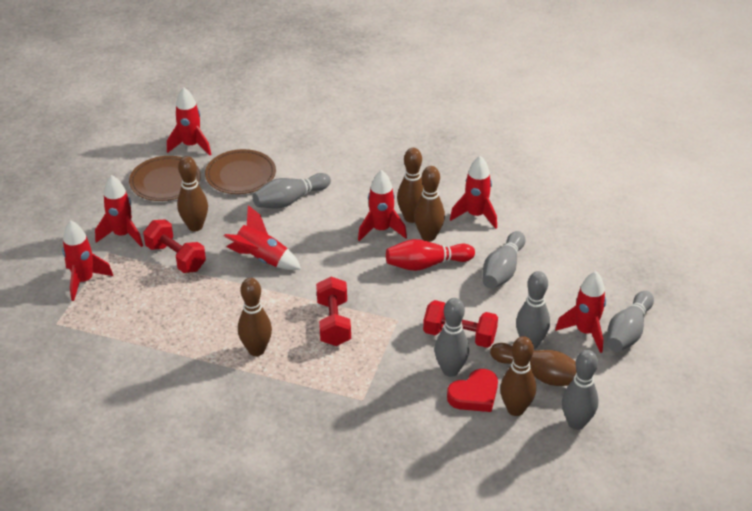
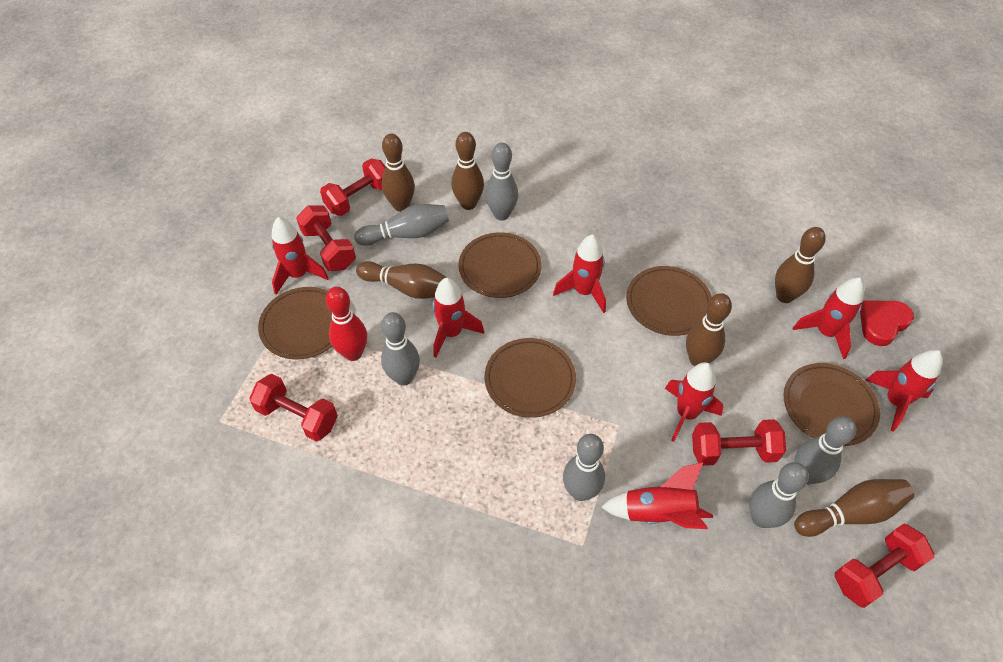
brown plate: 2 -> 5
red dumbbell: 3 -> 5

